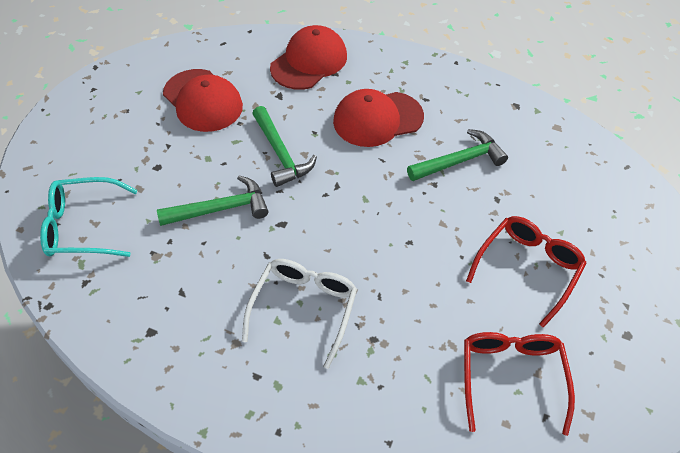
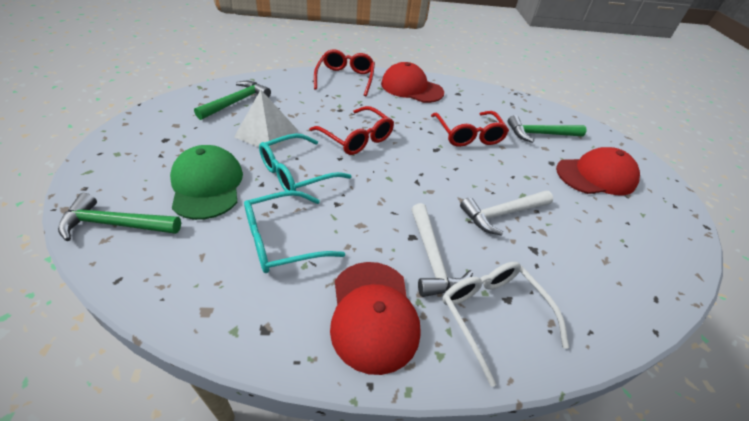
green cap: 0 -> 1
red glasses: 2 -> 3
turquoise glasses: 1 -> 2
white hammer: 0 -> 2
white pyramid: 0 -> 1

